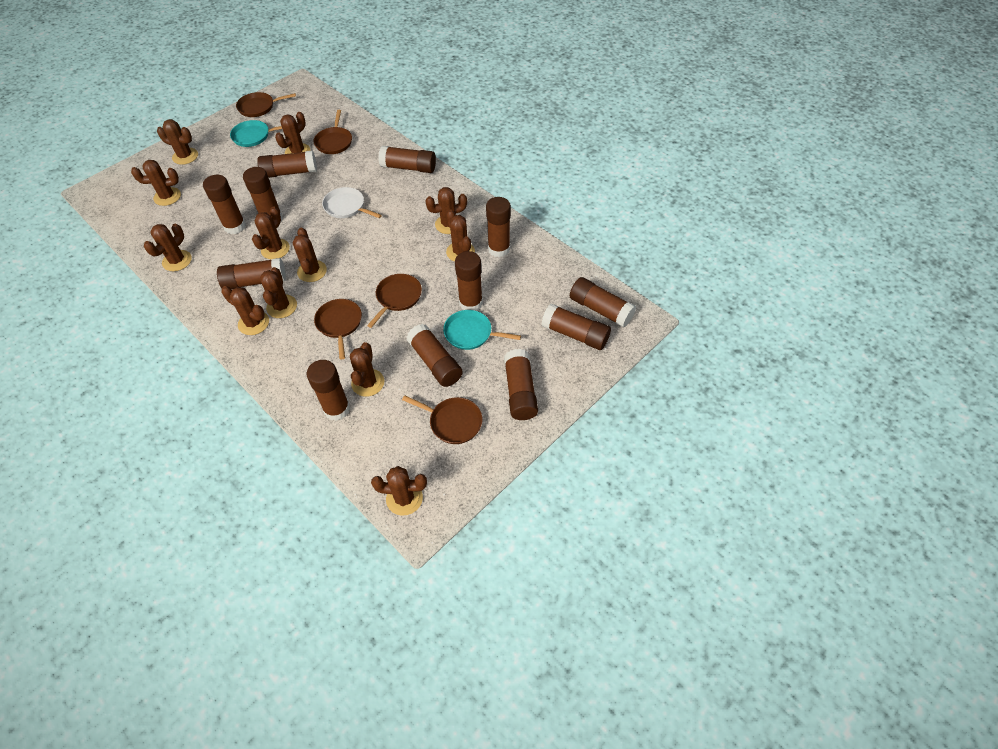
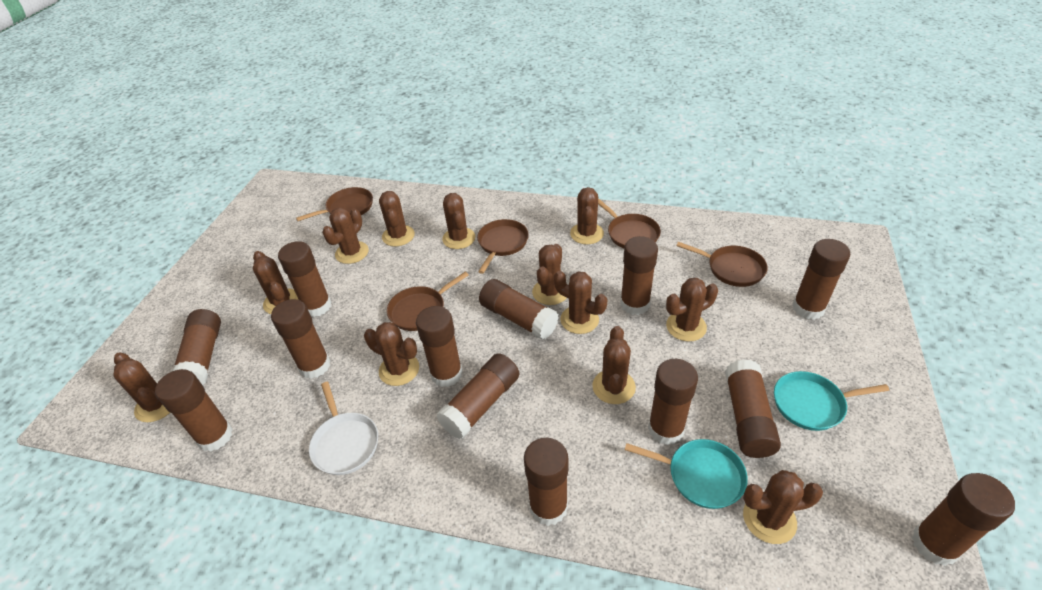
brown glue stick: 12 -> 13

